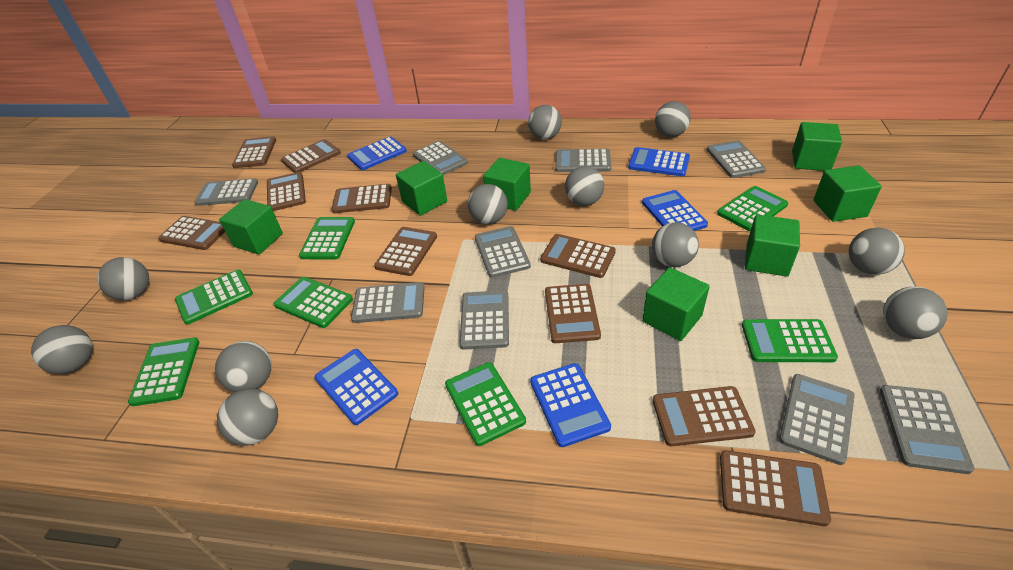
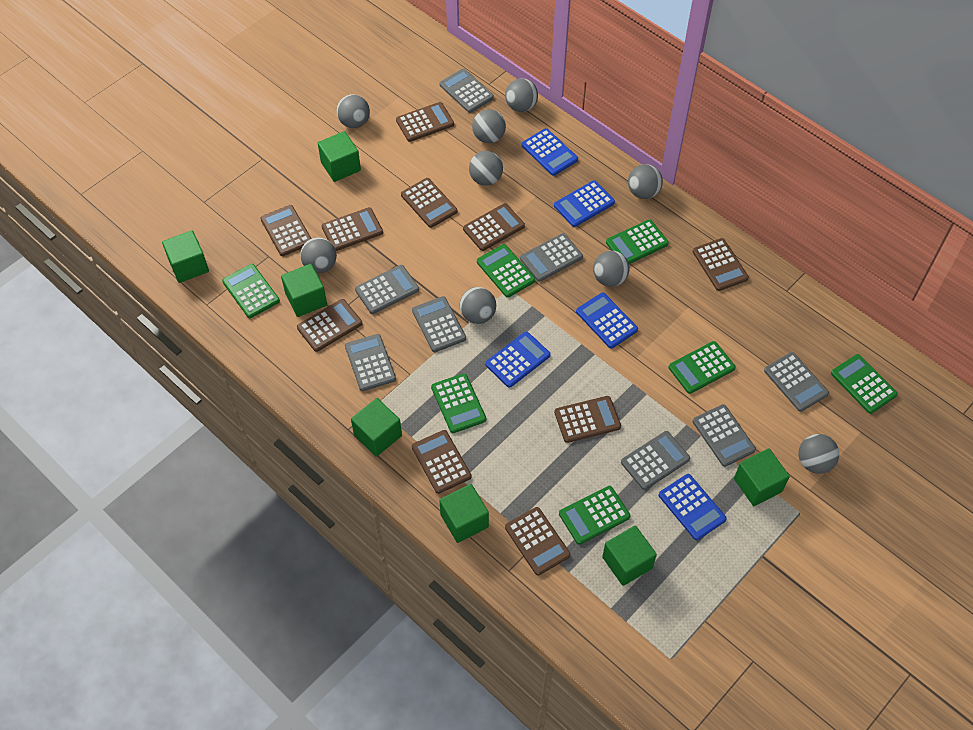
grey ball: 11 -> 9
grey calculator: 9 -> 8

